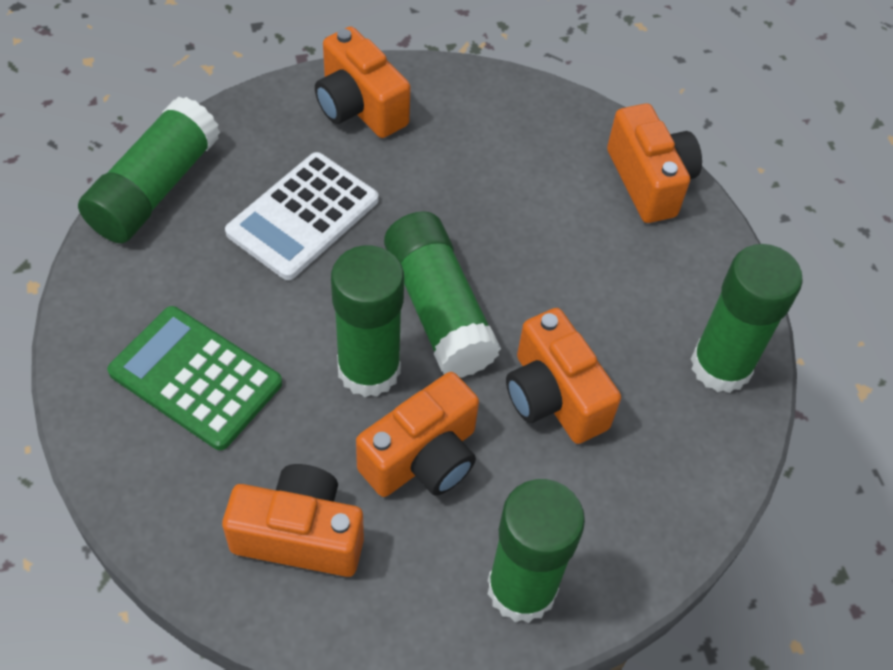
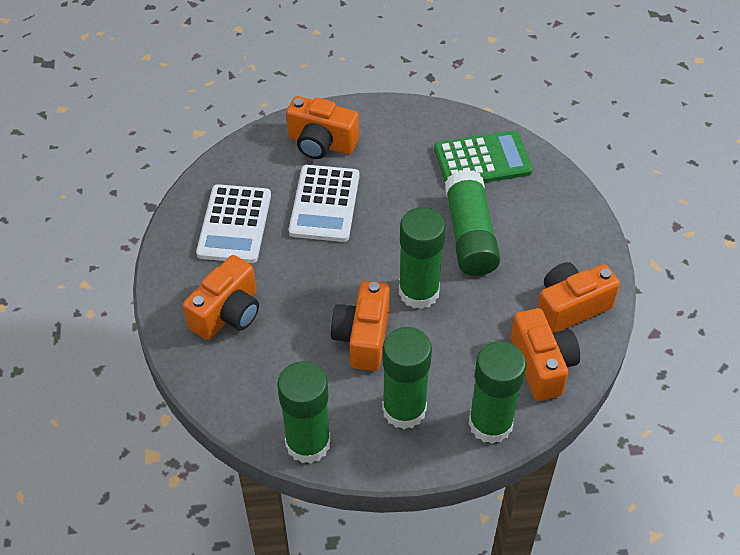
white calculator: 1 -> 2

